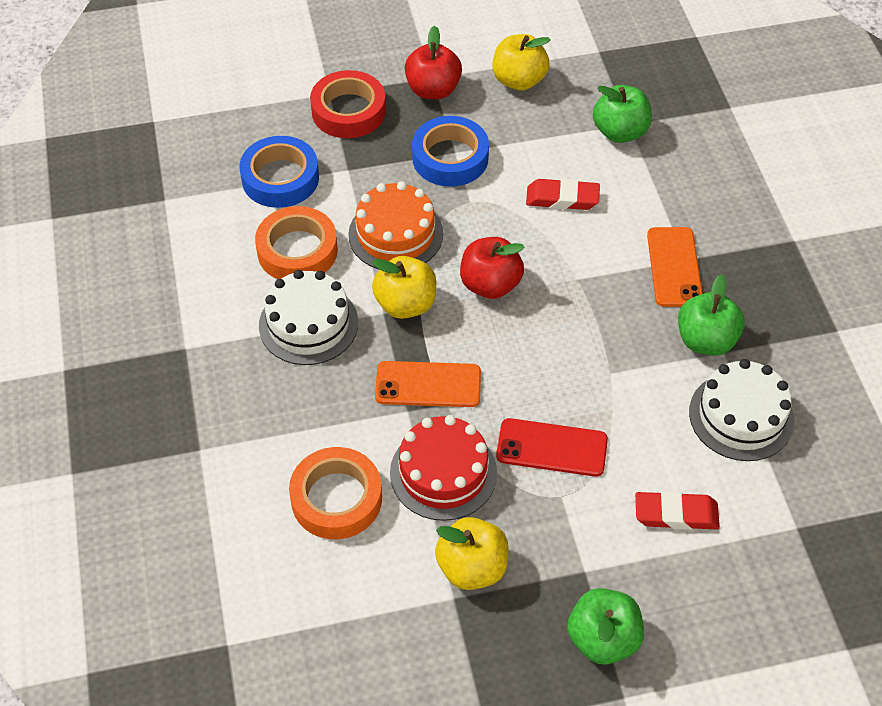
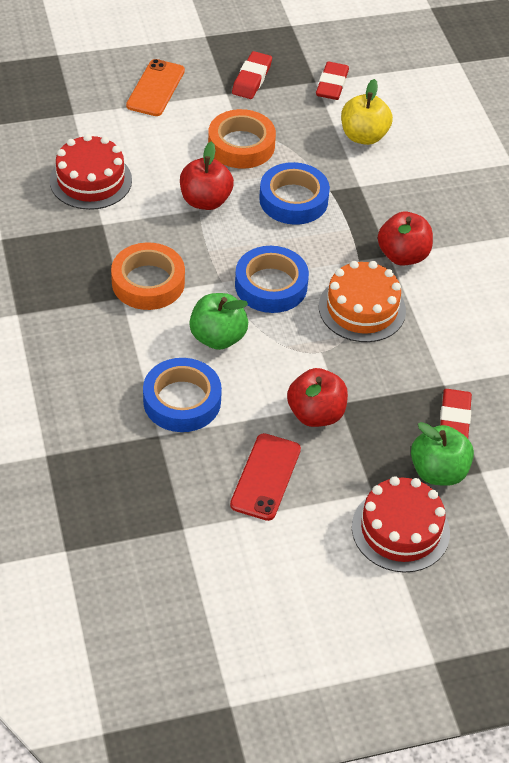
blue tape: 2 -> 3
green apple: 3 -> 2
orange phone: 2 -> 1
red apple: 2 -> 3
red cake: 1 -> 2
red eraser: 2 -> 3
red tape: 1 -> 0
white cake: 2 -> 0
yellow apple: 3 -> 1

